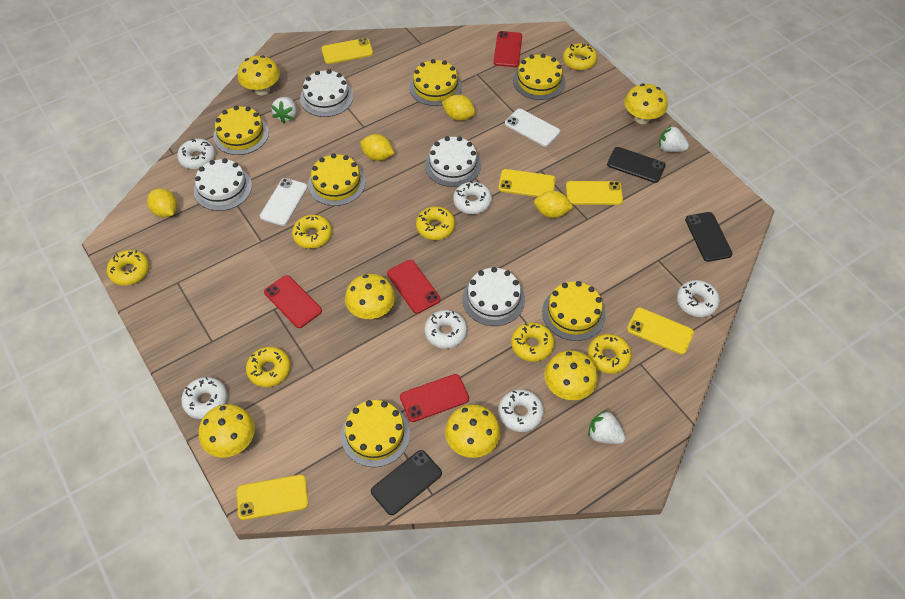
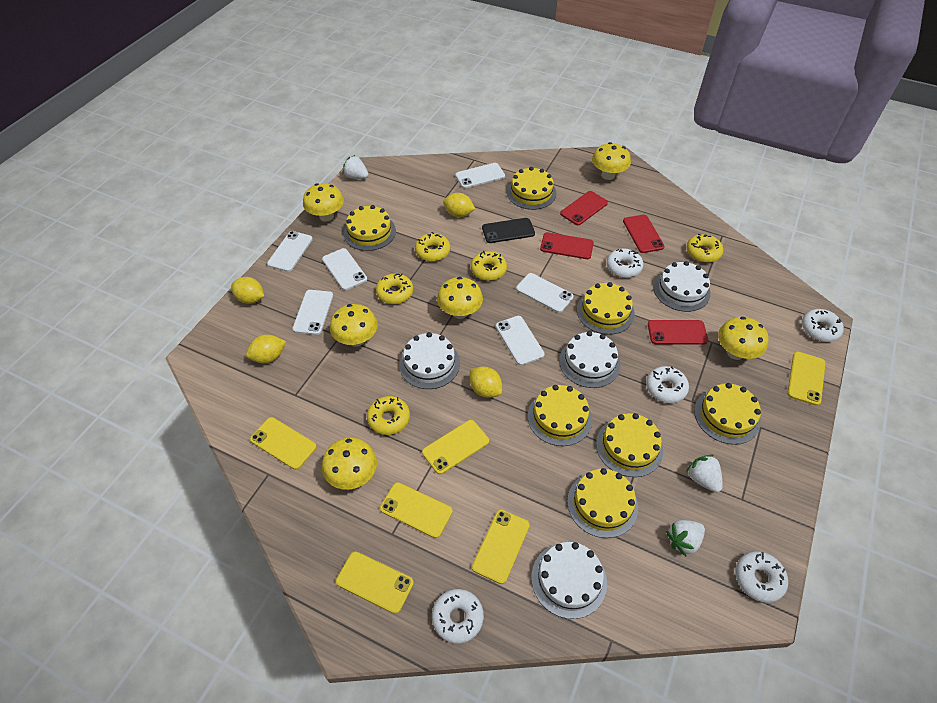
black phone: 3 -> 1
white donut: 6 -> 5
white phone: 2 -> 6
yellow cake: 6 -> 7
yellow donut: 7 -> 5
yellow phone: 5 -> 6

